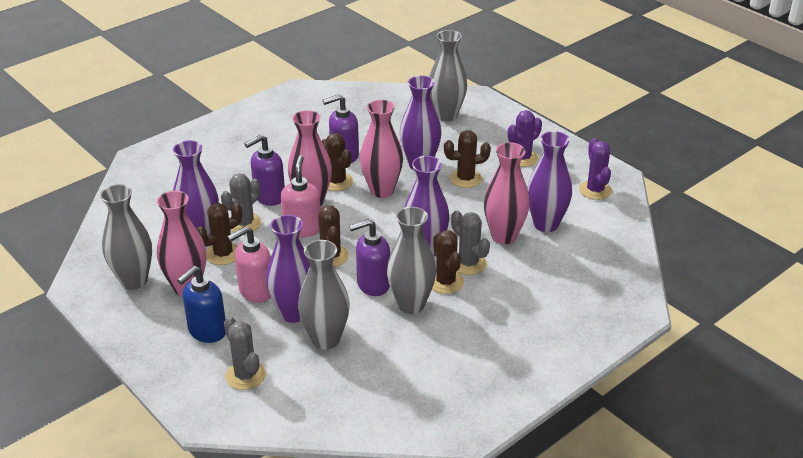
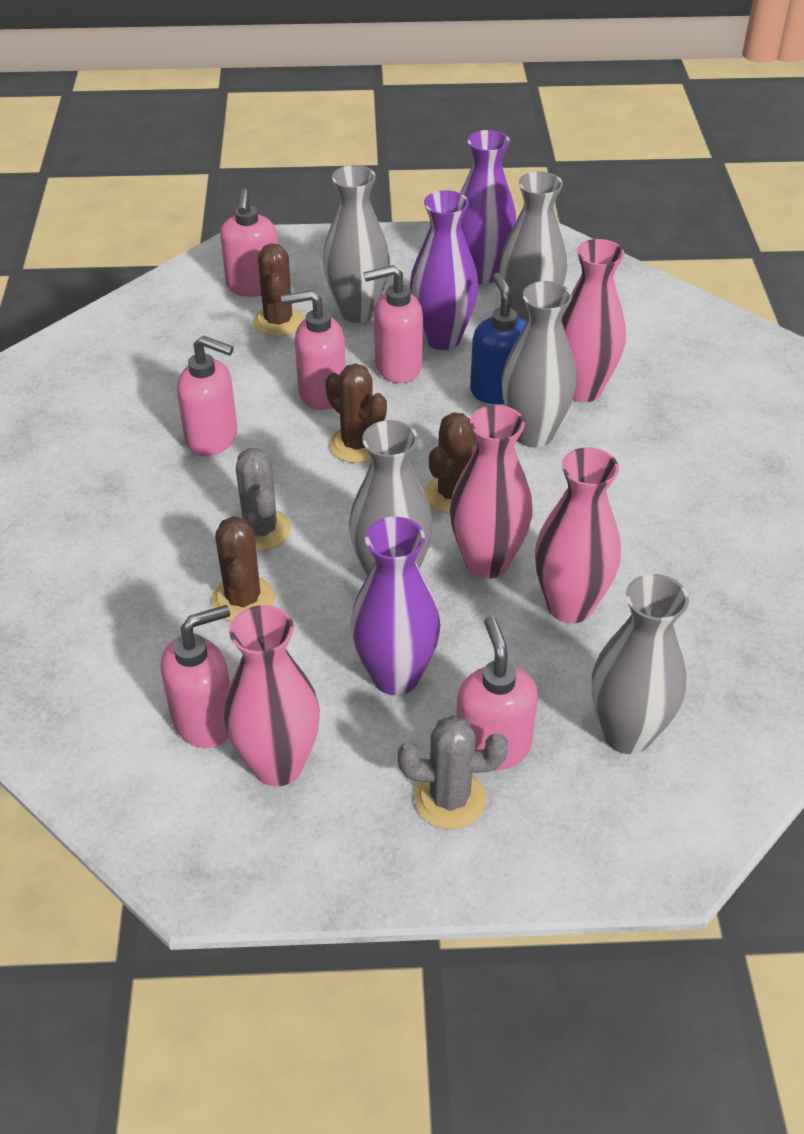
brown cactus: 5 -> 4
grey cactus: 3 -> 2
grey vase: 4 -> 5
pink soap dispenser: 2 -> 6
purple cactus: 2 -> 0
purple soap dispenser: 3 -> 0
purple vase: 5 -> 3

